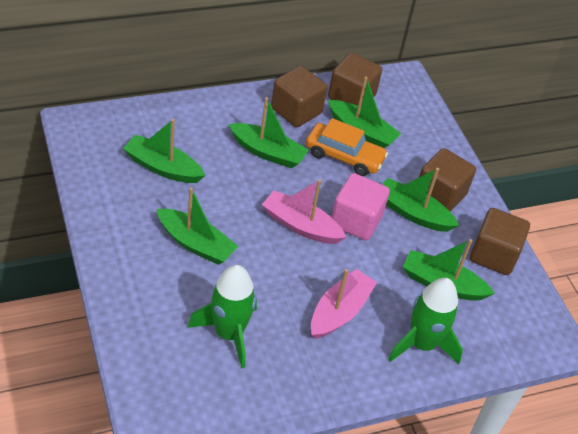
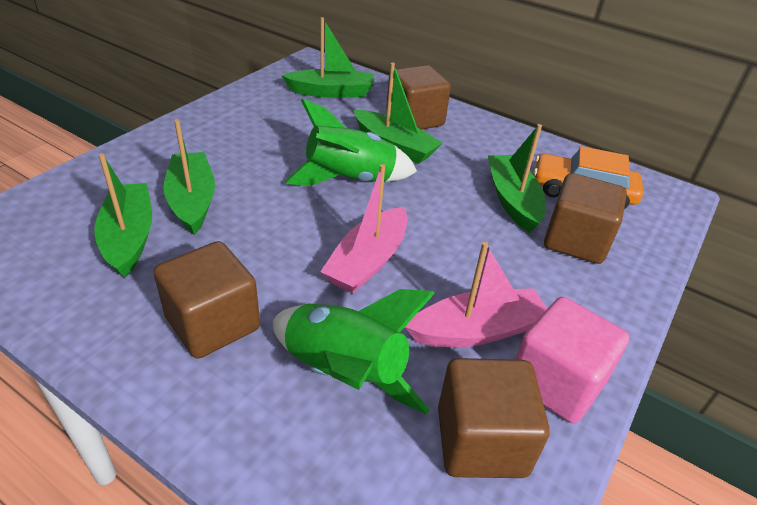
green boat: 6 -> 5

